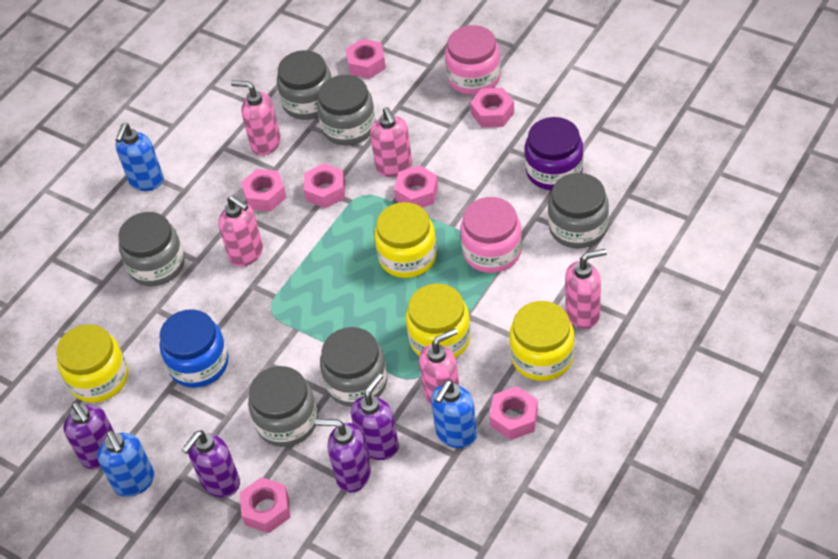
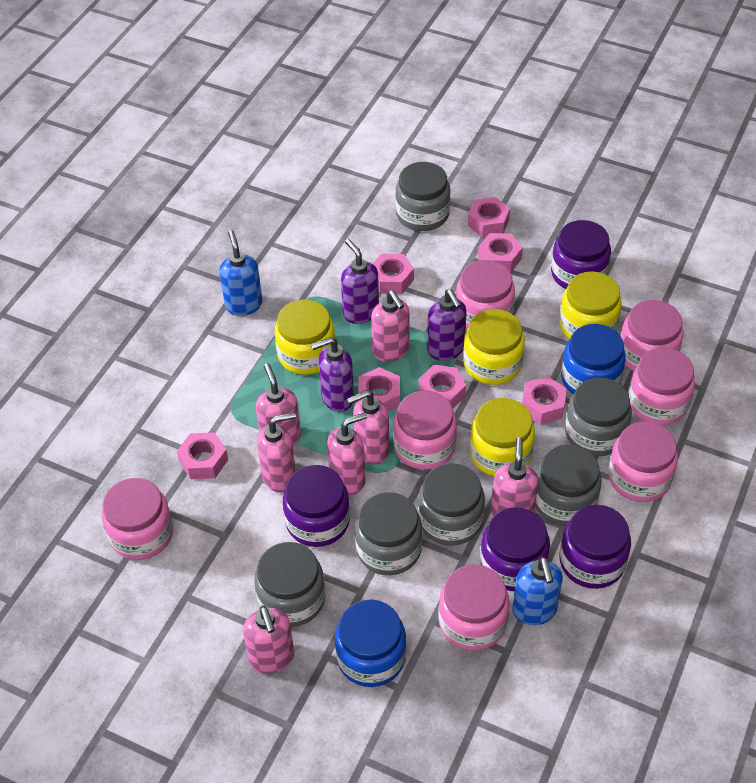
blue jar: 1 -> 2
blue soap dispenser: 3 -> 2
pink jar: 2 -> 7
pink soap dispenser: 5 -> 7
purple jar: 1 -> 4
purple soap dispenser: 4 -> 3

